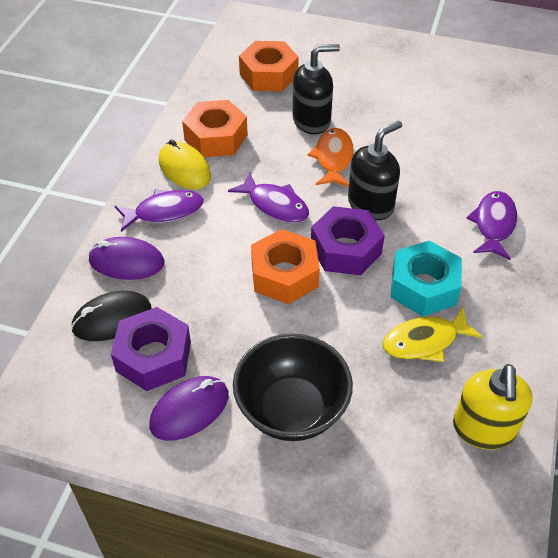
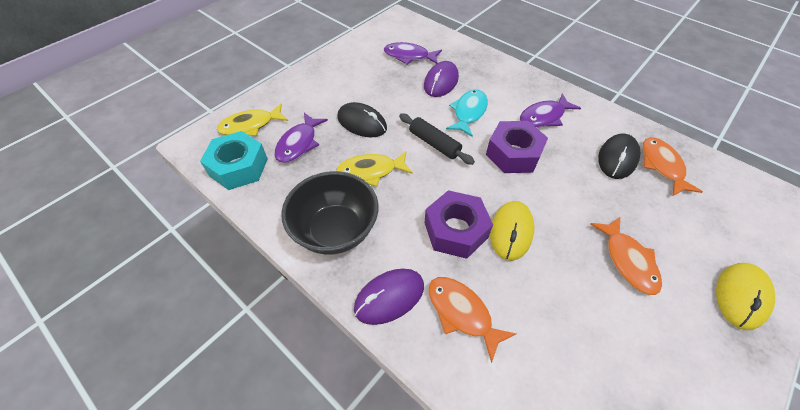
black mouse: 1 -> 2
black rolling pin: 0 -> 1
black soap dispenser: 2 -> 0
orange fish: 1 -> 3
orange nut: 3 -> 0
turquoise fish: 0 -> 1
yellow fish: 1 -> 2
yellow mouse: 1 -> 2
yellow soap dispenser: 1 -> 0

